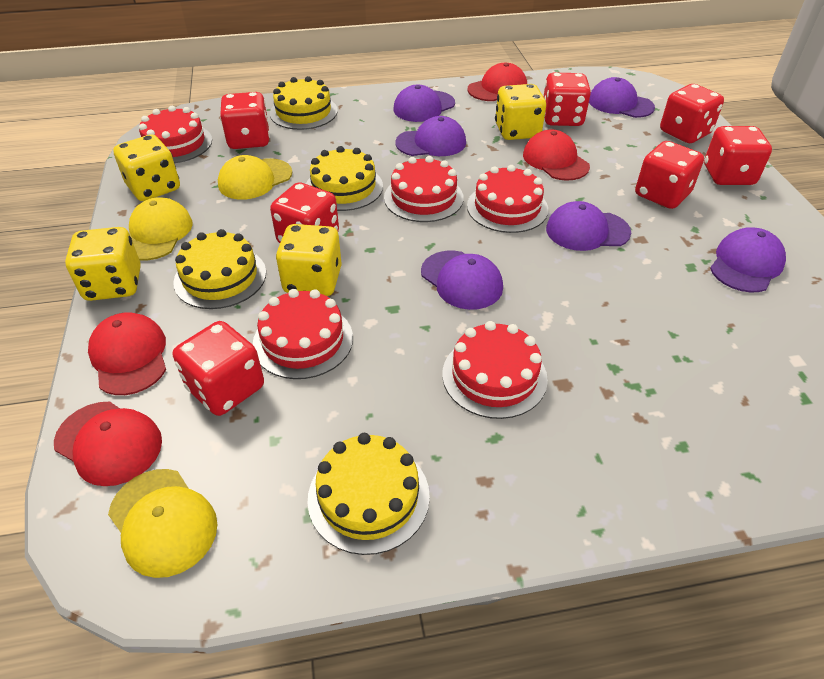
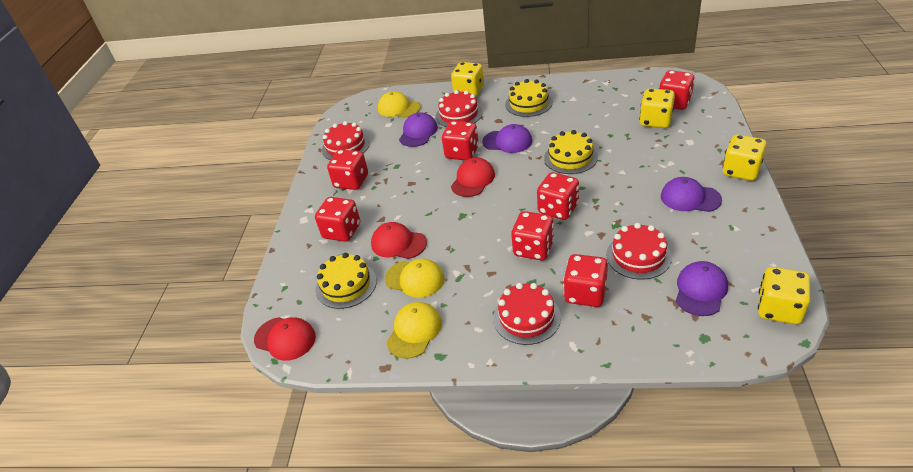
purple cap: 6 -> 4
red cake: 5 -> 4
red cap: 4 -> 3
yellow cake: 4 -> 3

